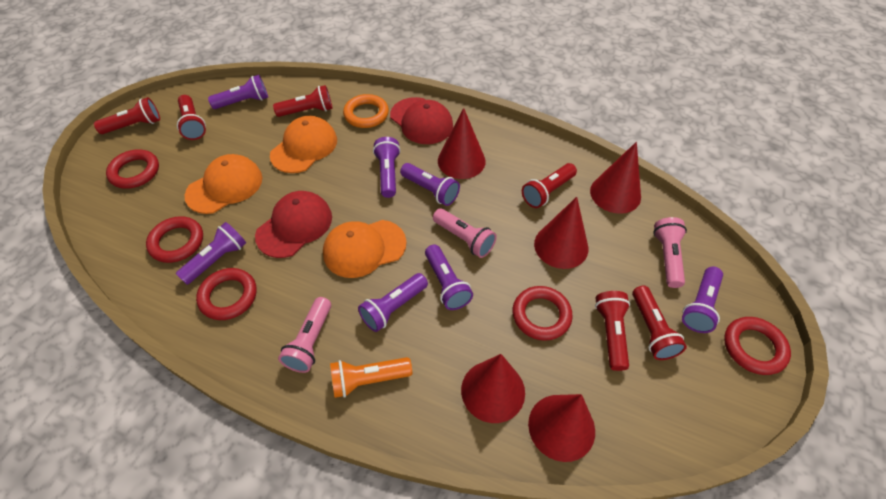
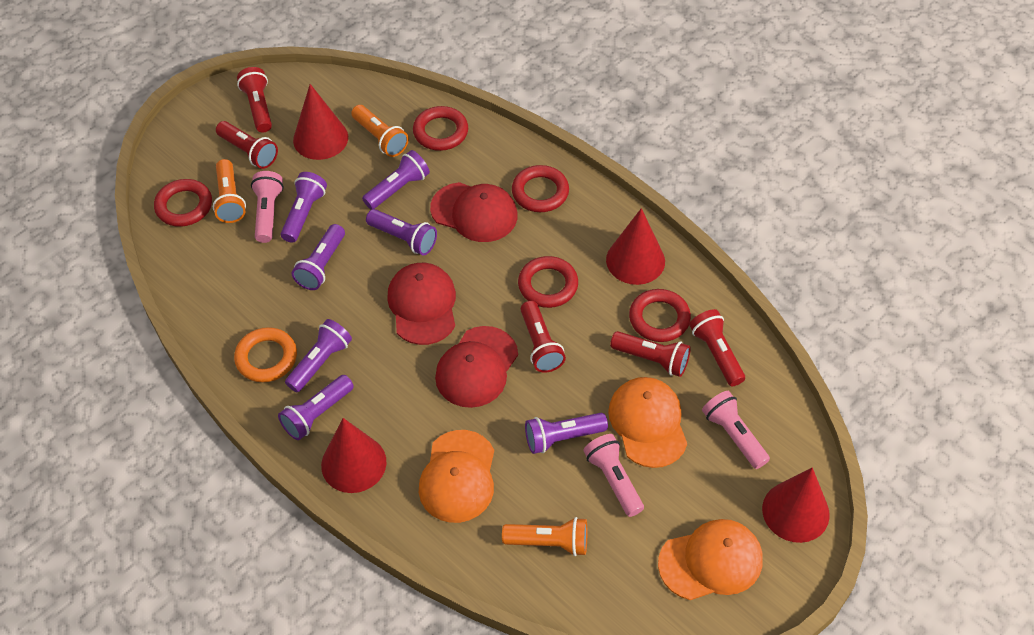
orange flashlight: 1 -> 3
red cap: 2 -> 3
red cone: 5 -> 4
red flashlight: 6 -> 5

